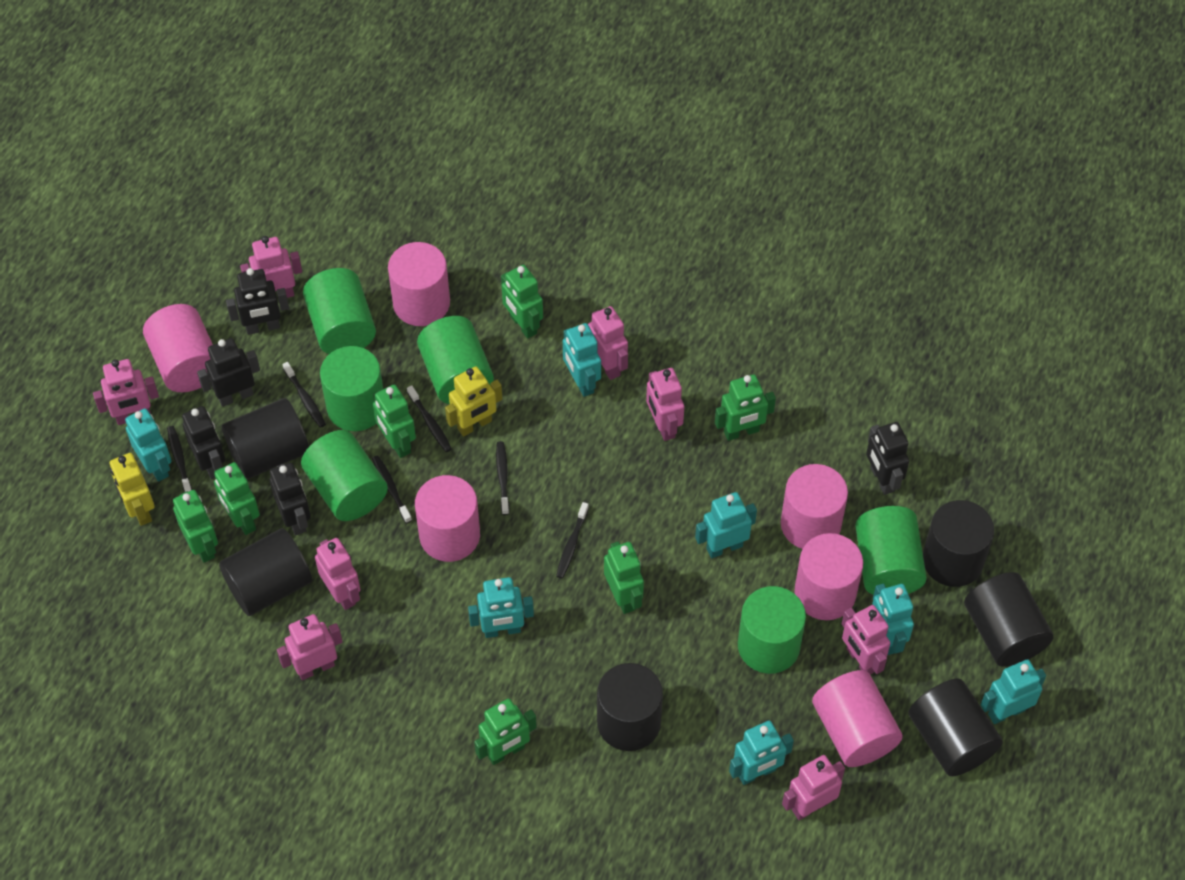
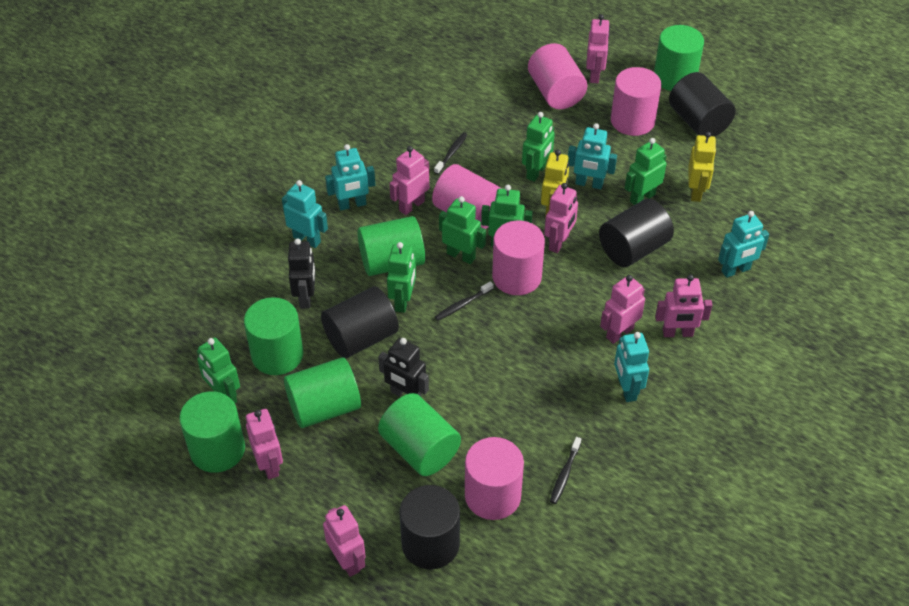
black cylinder: 6 -> 4
black robot: 5 -> 2
black toothbrush: 6 -> 3
green robot: 7 -> 6
pink cylinder: 6 -> 5
pink robot: 8 -> 7
turquoise robot: 7 -> 5

